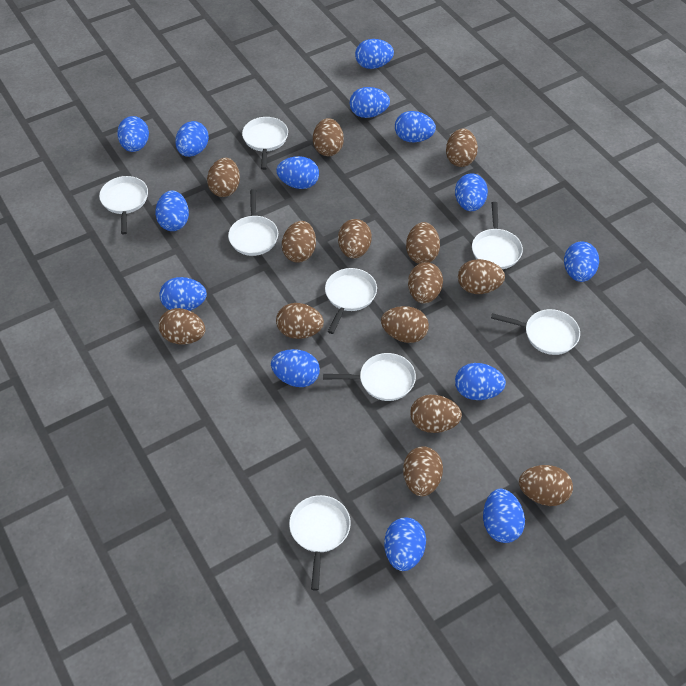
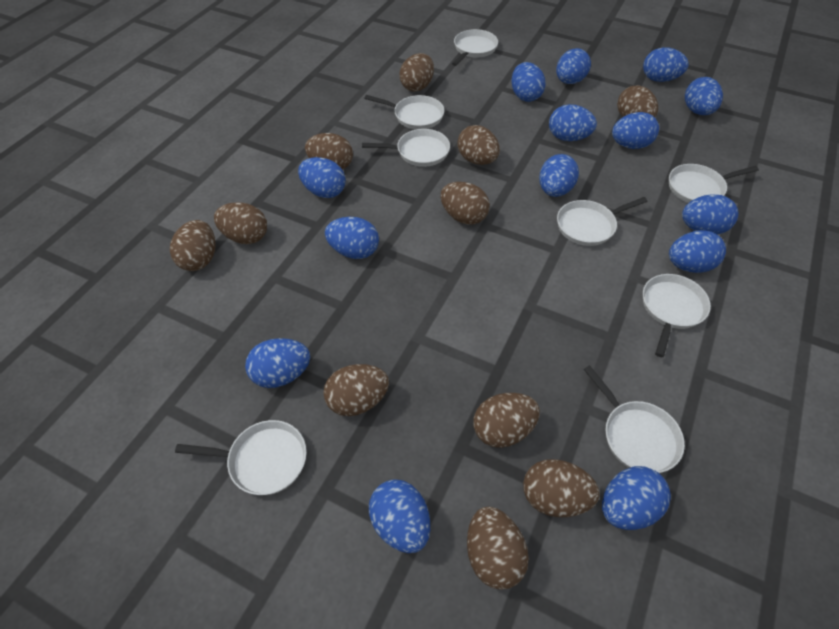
brown egg: 14 -> 11

